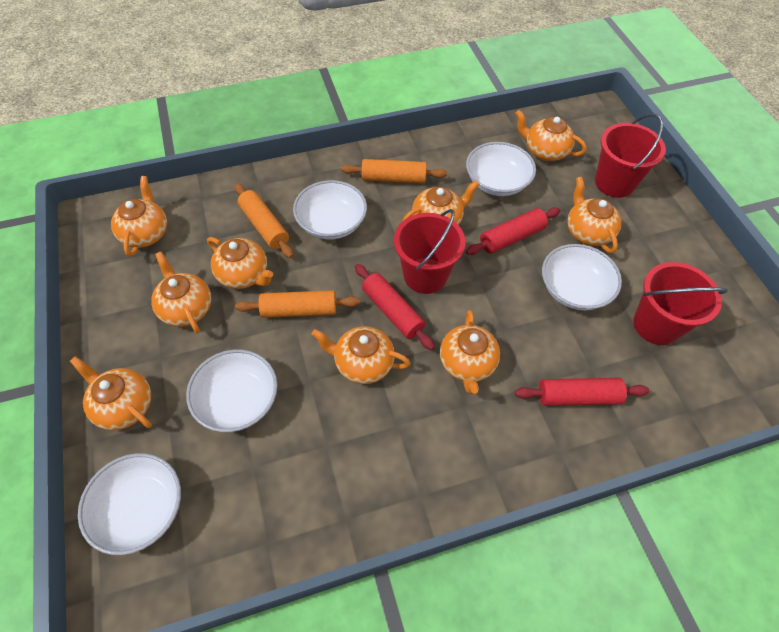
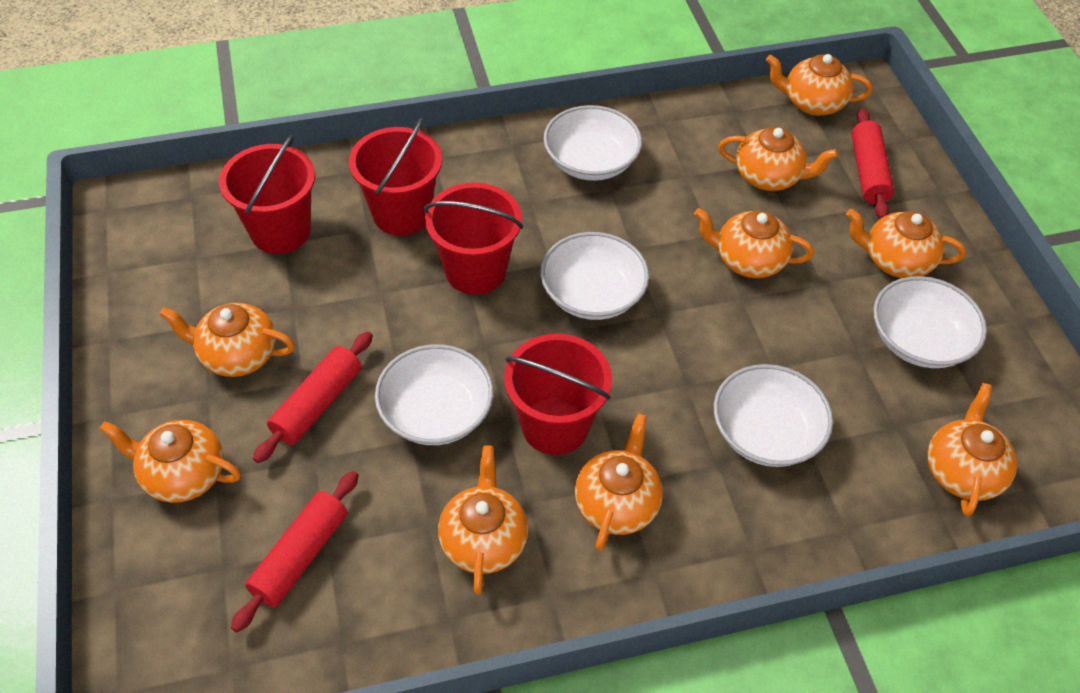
orange rolling pin: 3 -> 0
red bucket: 3 -> 4

